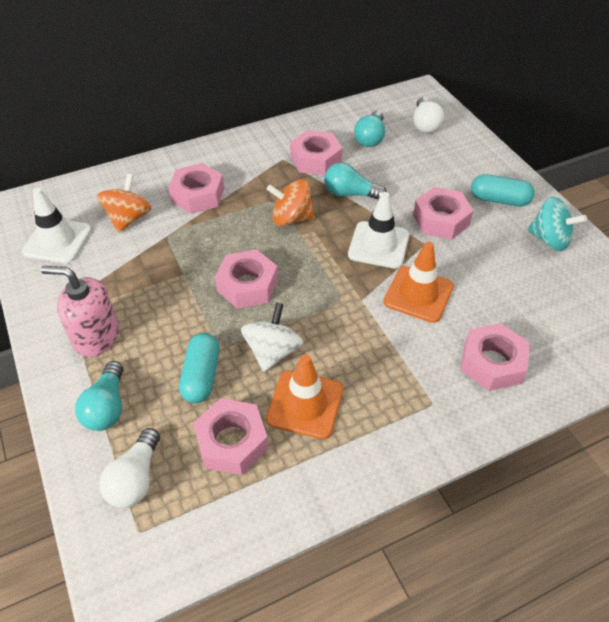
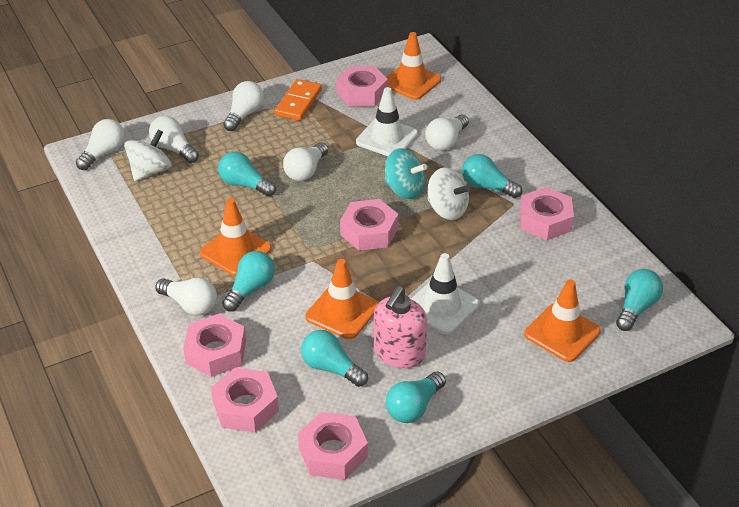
orange domino: 0 -> 1
orange spinning top: 2 -> 0
orange traffic cone: 2 -> 4
turquoise capsule: 2 -> 0
turquoise light bulb: 3 -> 6
white light bulb: 2 -> 6
white spinning top: 1 -> 2

